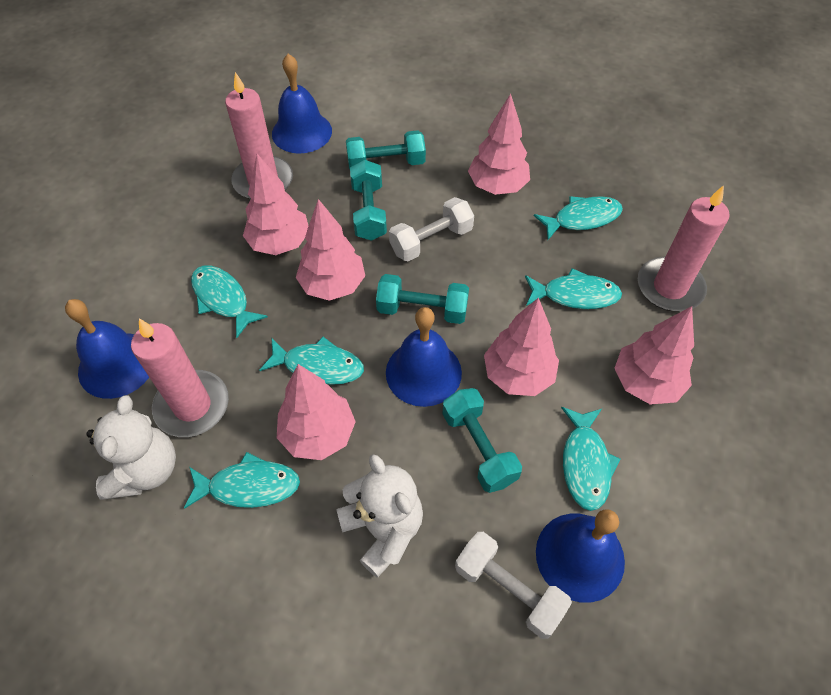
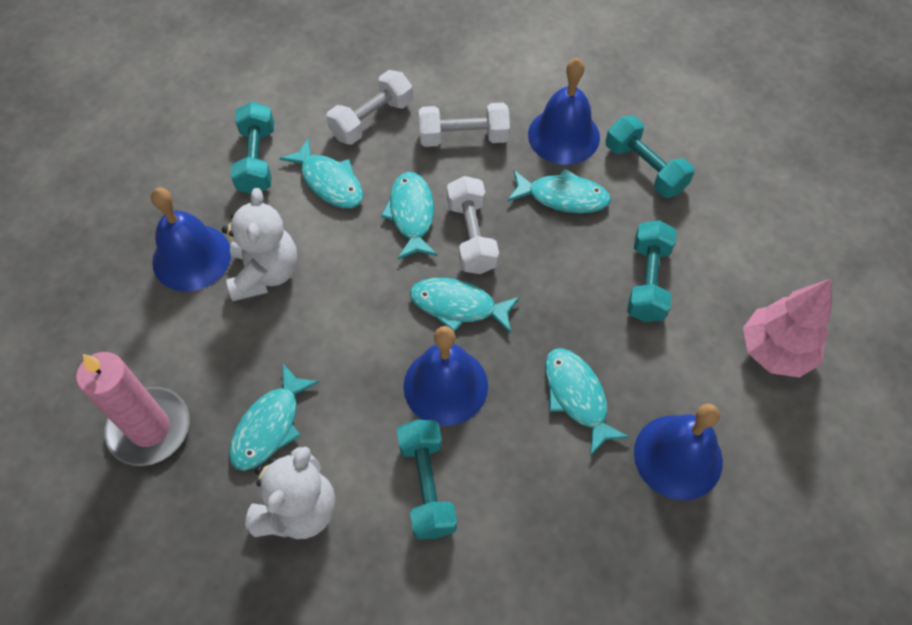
pink candle: 3 -> 1
pink tree: 6 -> 1
white dumbbell: 2 -> 3

